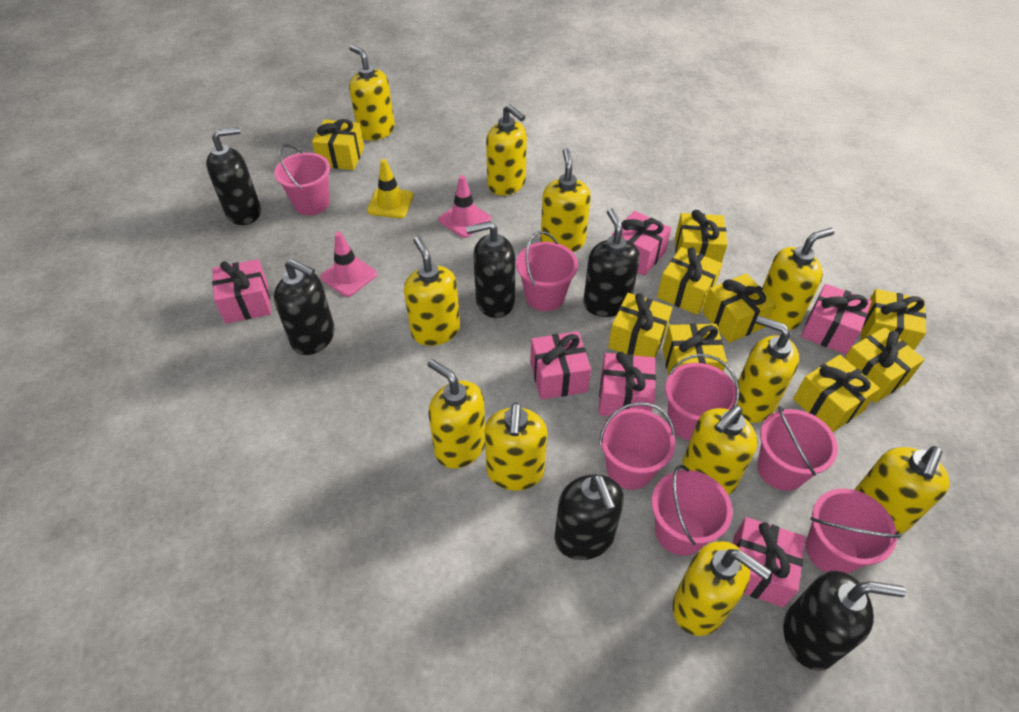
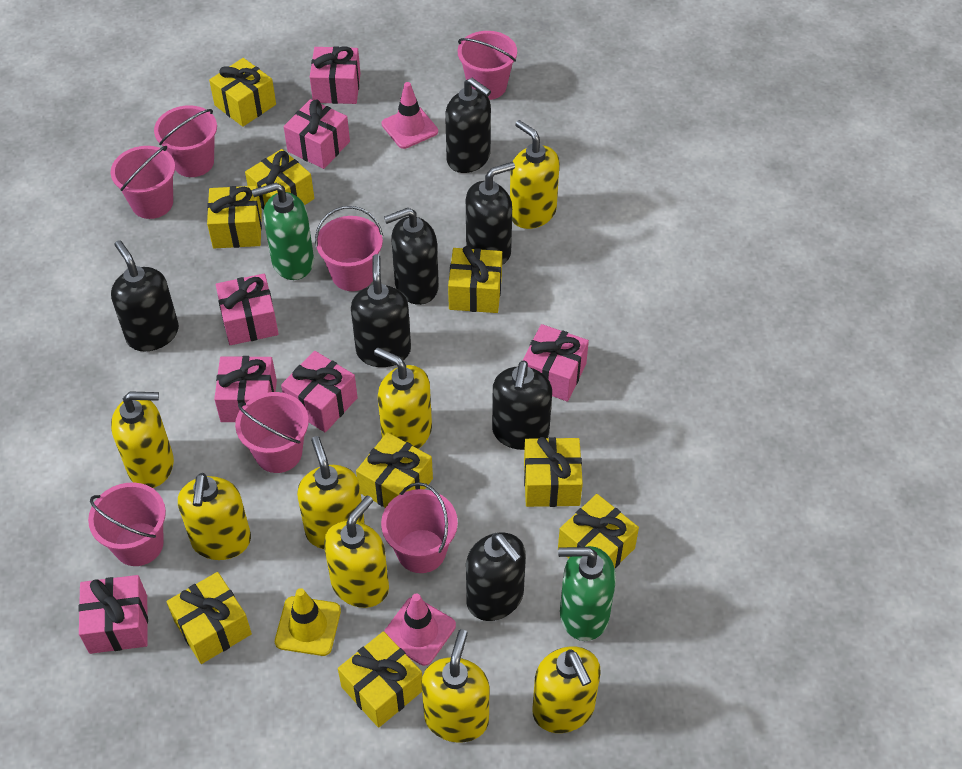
black soap dispenser: 6 -> 7
green soap dispenser: 0 -> 2
pink gift: 6 -> 7
yellow soap dispenser: 11 -> 8

